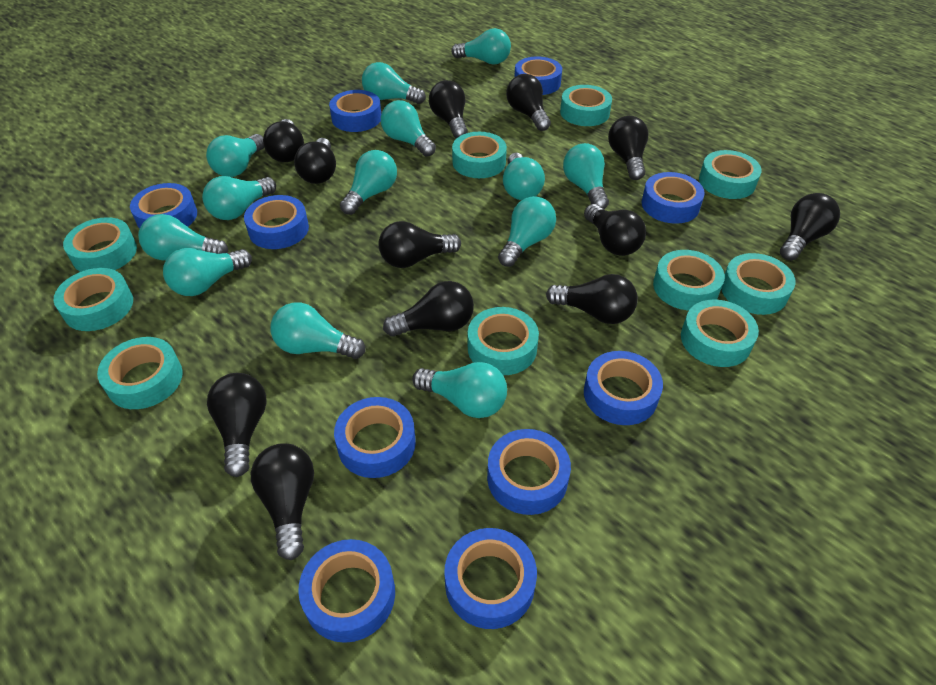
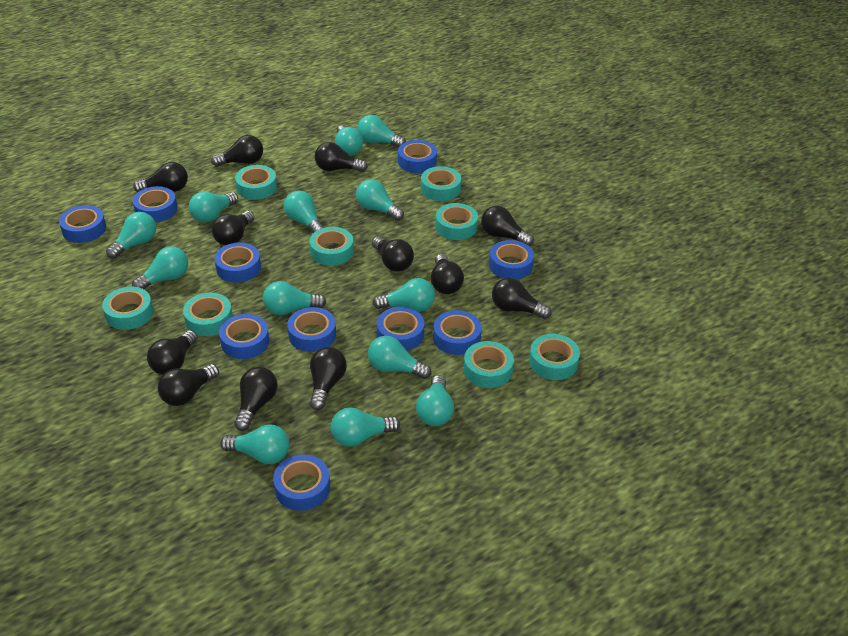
turquoise tape: 10 -> 8

